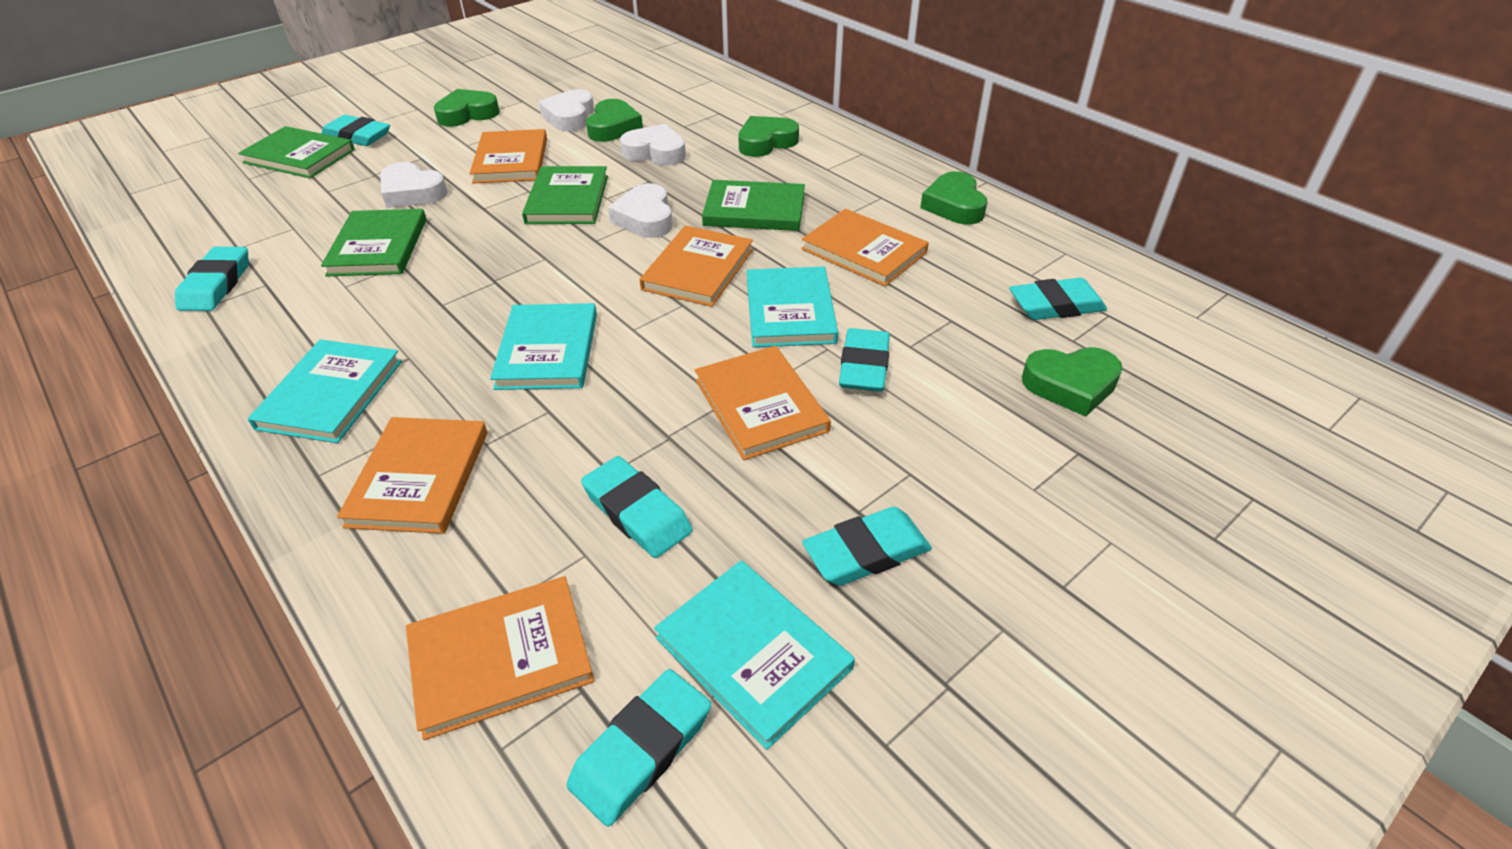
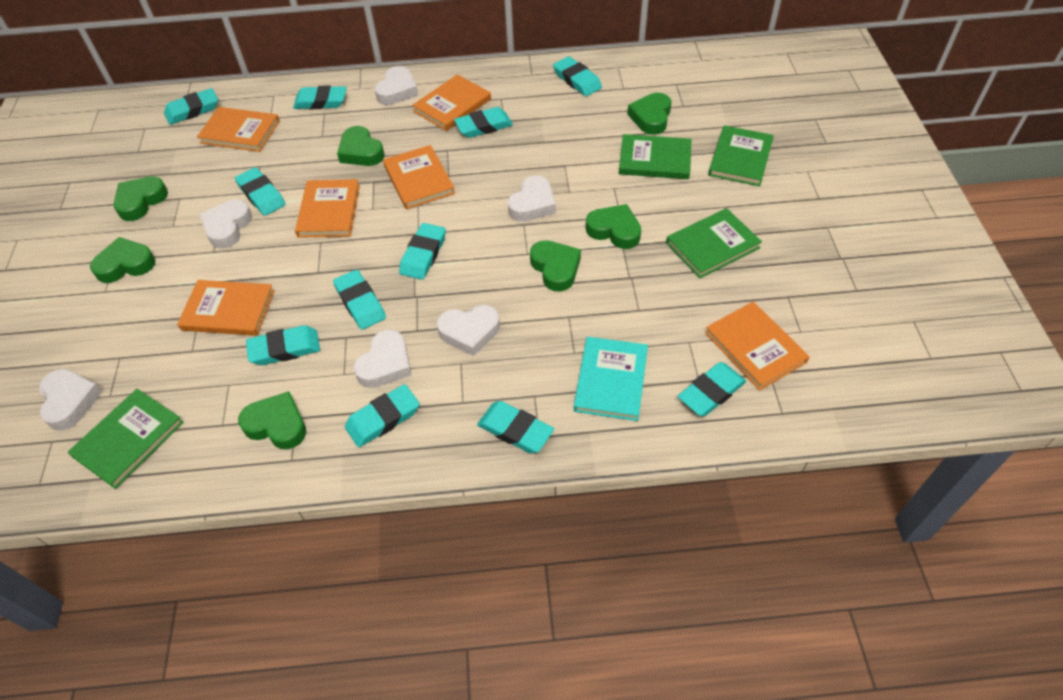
green heart: 5 -> 7
turquoise book: 4 -> 1
turquoise eraser: 7 -> 11
white heart: 4 -> 6

